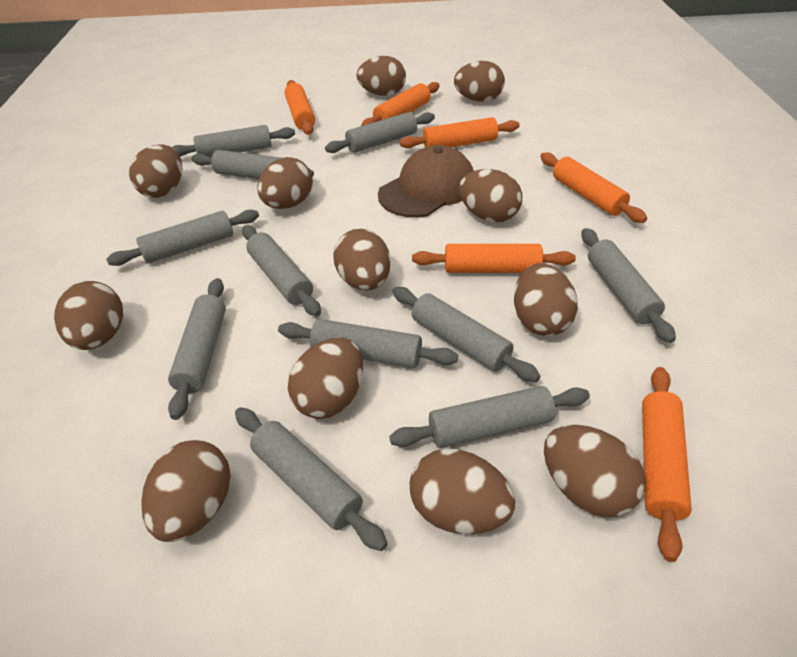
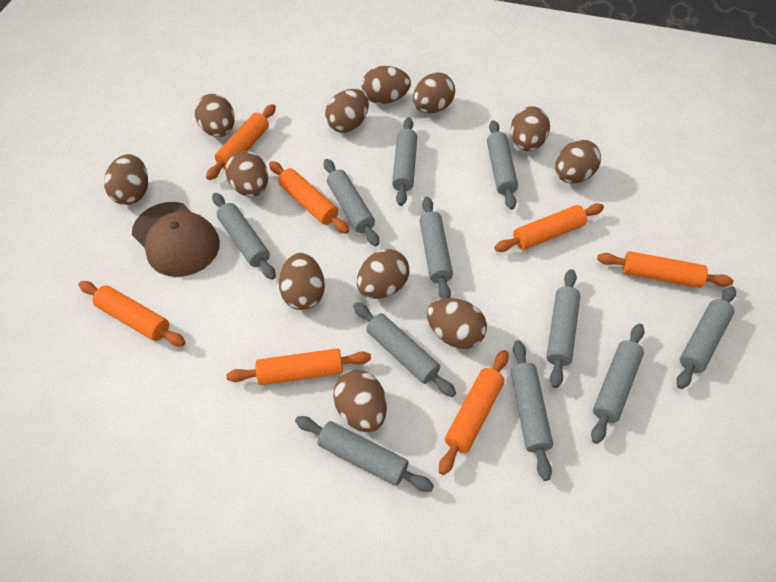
orange rolling pin: 6 -> 7

